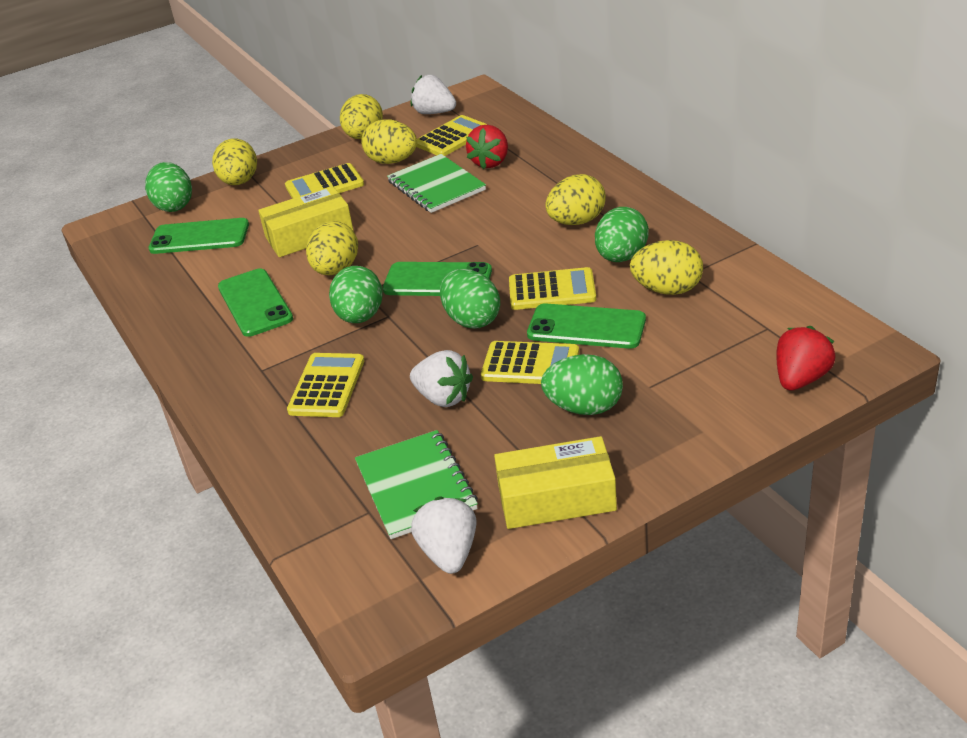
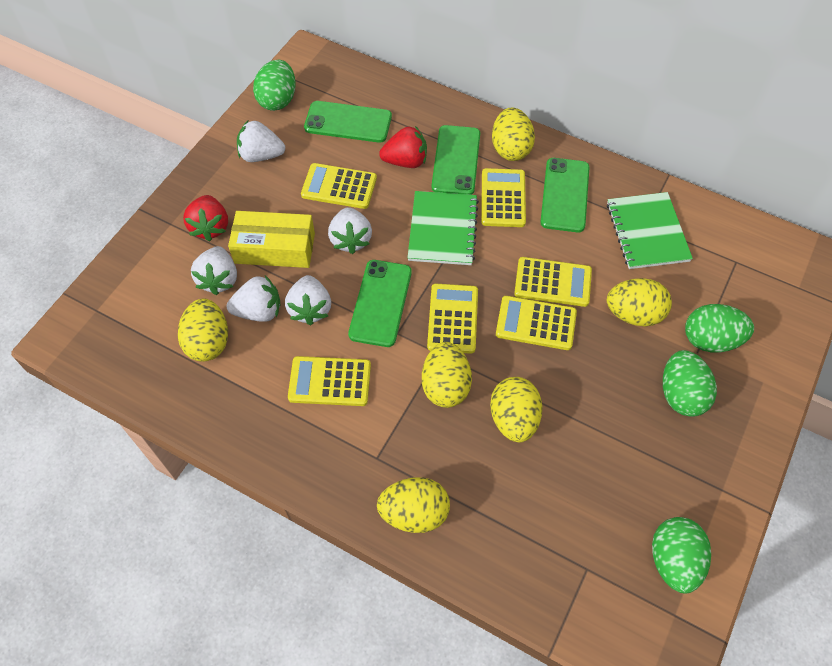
green egg: 5 -> 4
white strawberry: 3 -> 5
yellow box: 2 -> 1
yellow calculator: 5 -> 6

